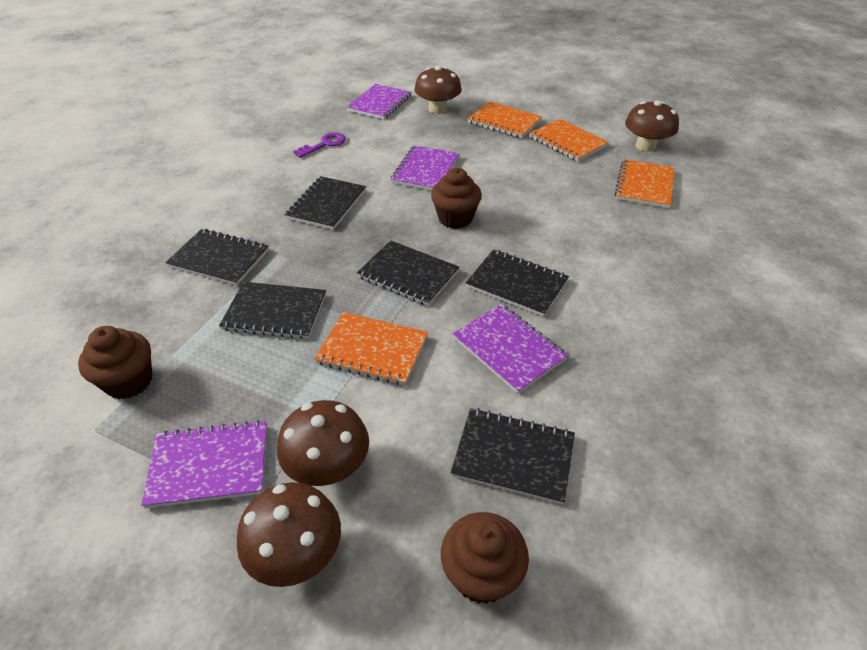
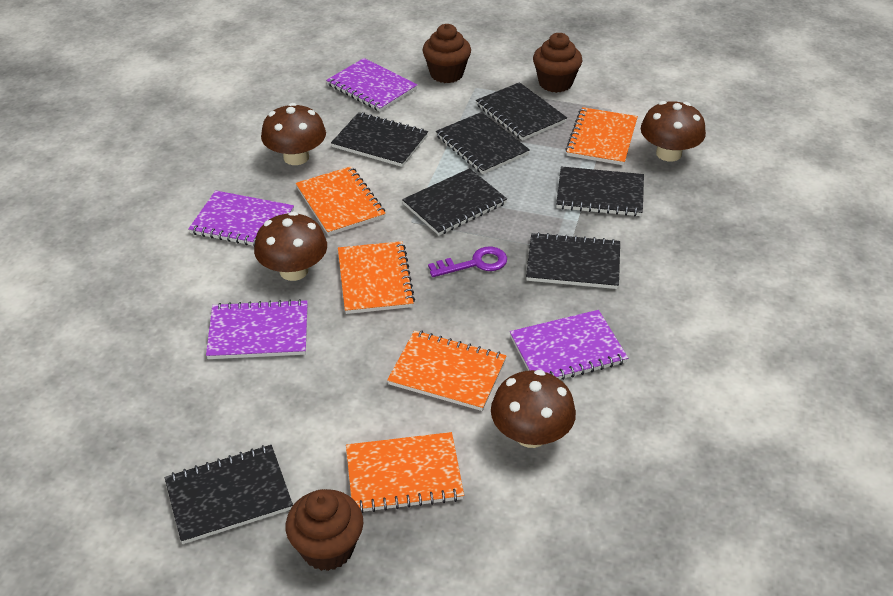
black notebook: 6 -> 7
orange notebook: 4 -> 5

